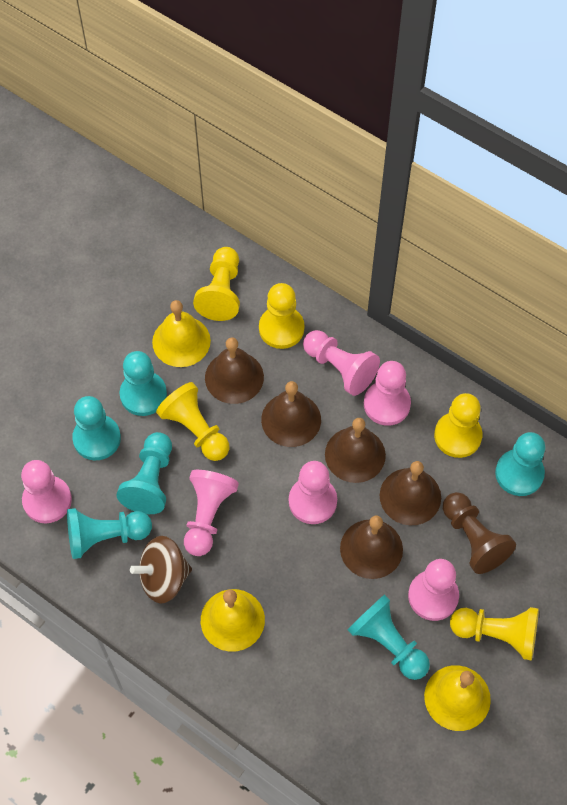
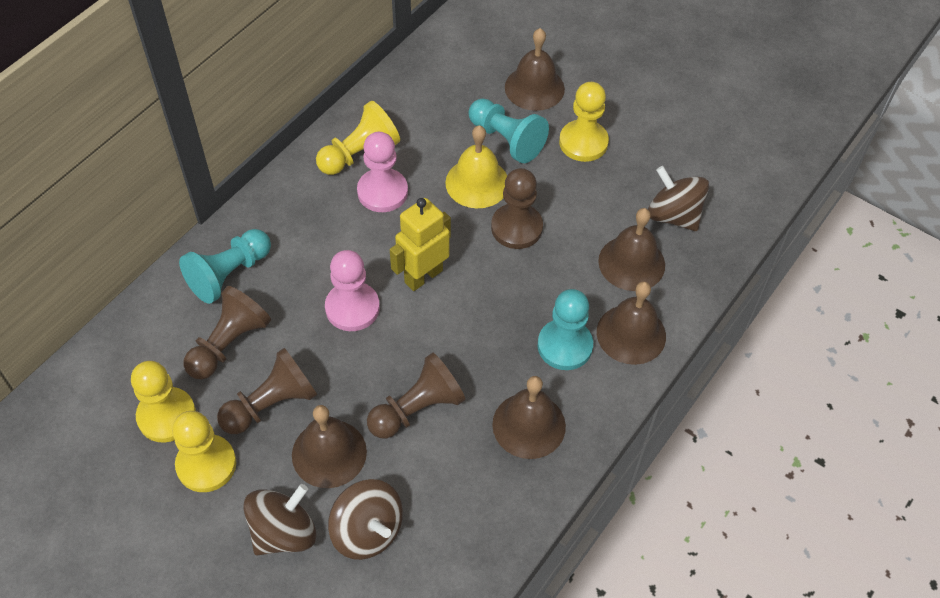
brown pawn: 1 -> 4
brown spinning top: 1 -> 3
pink pawn: 6 -> 2
turquoise pawn: 6 -> 3
yellow bell: 3 -> 1
yellow pawn: 5 -> 4
yellow robot: 0 -> 1

